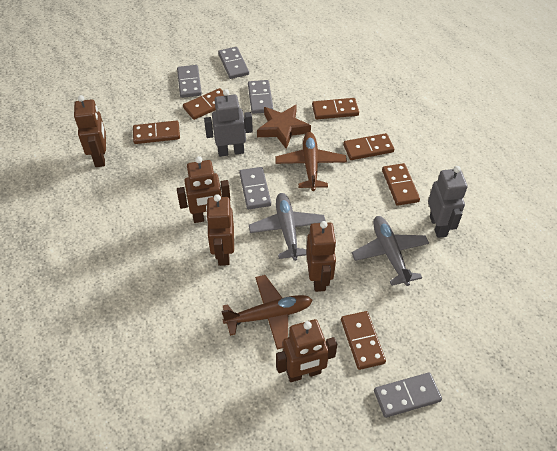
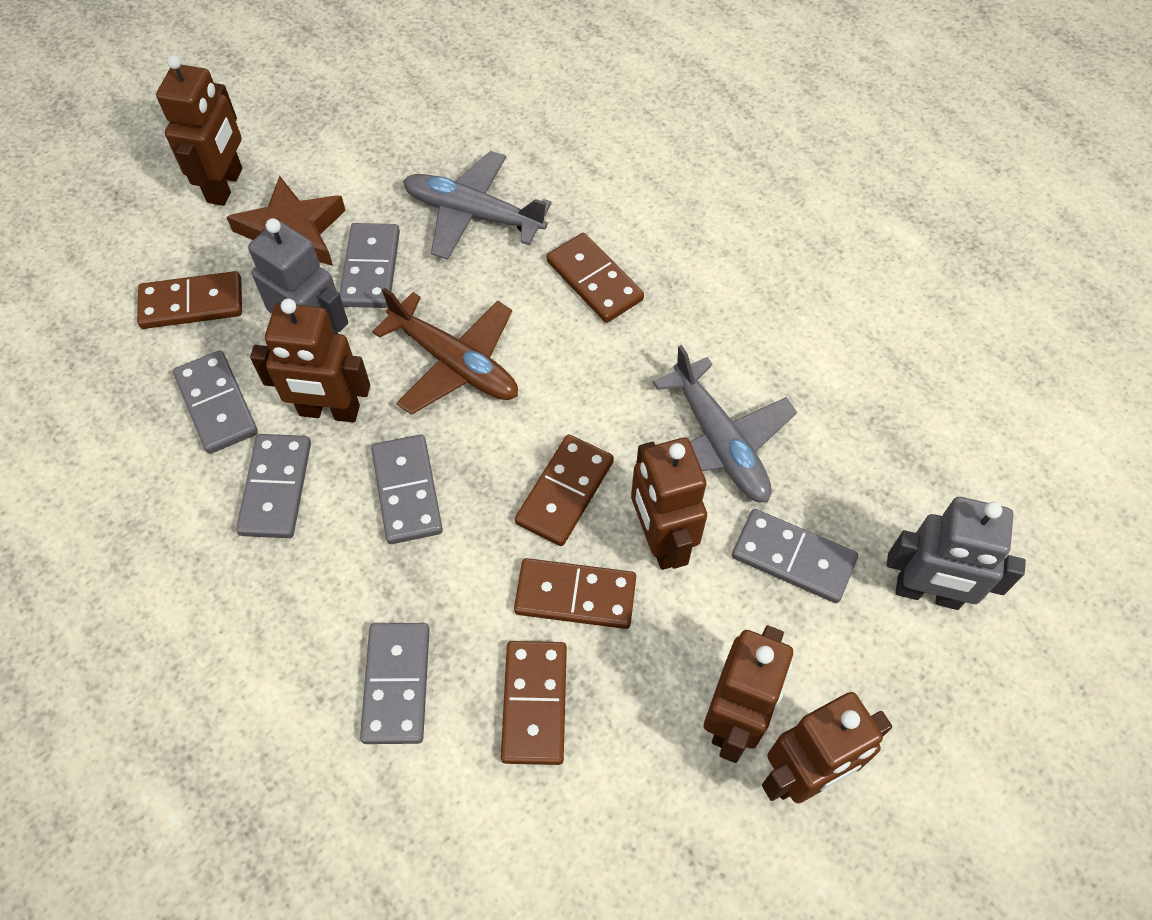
brown domino: 6 -> 5
brown plane: 2 -> 1
grey domino: 5 -> 6

